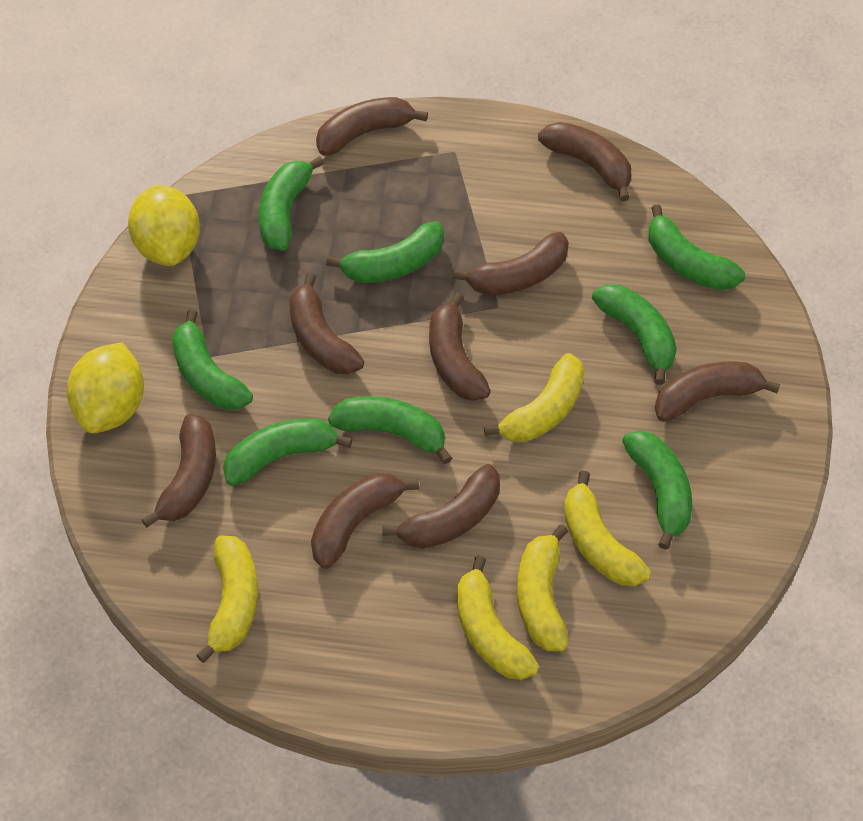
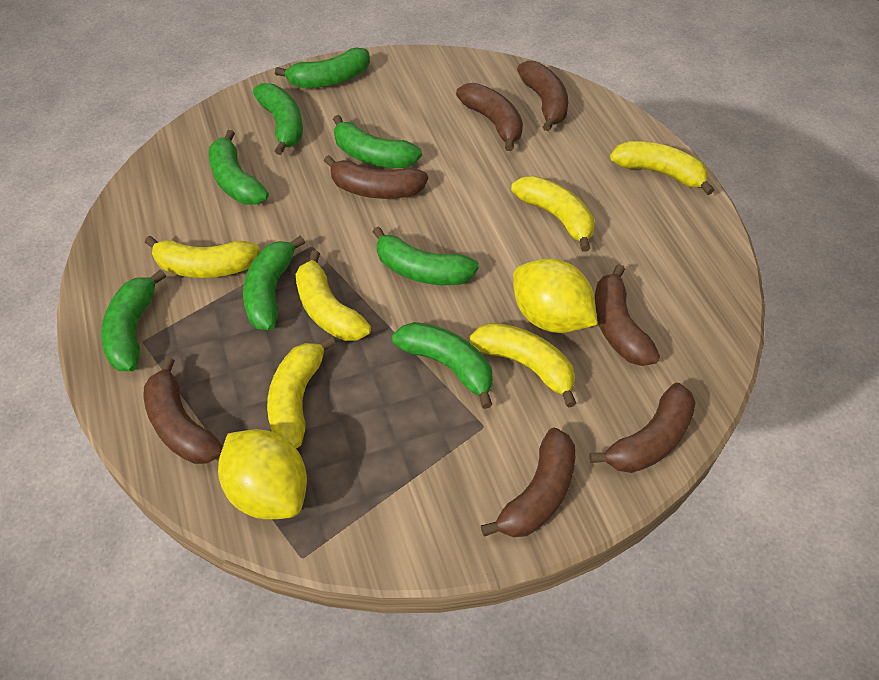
brown banana: 9 -> 7
yellow banana: 5 -> 6

